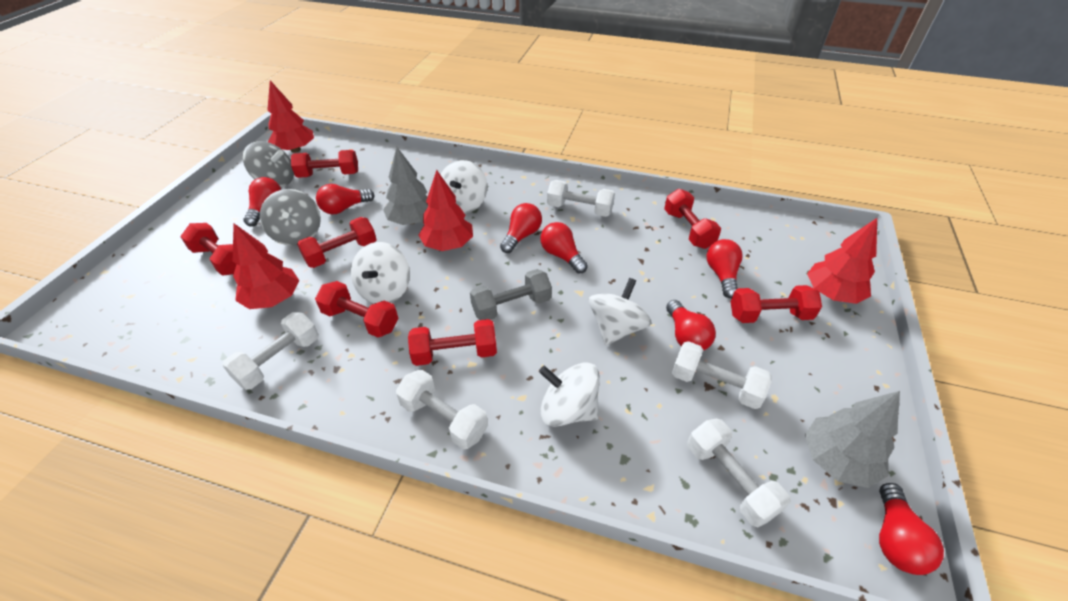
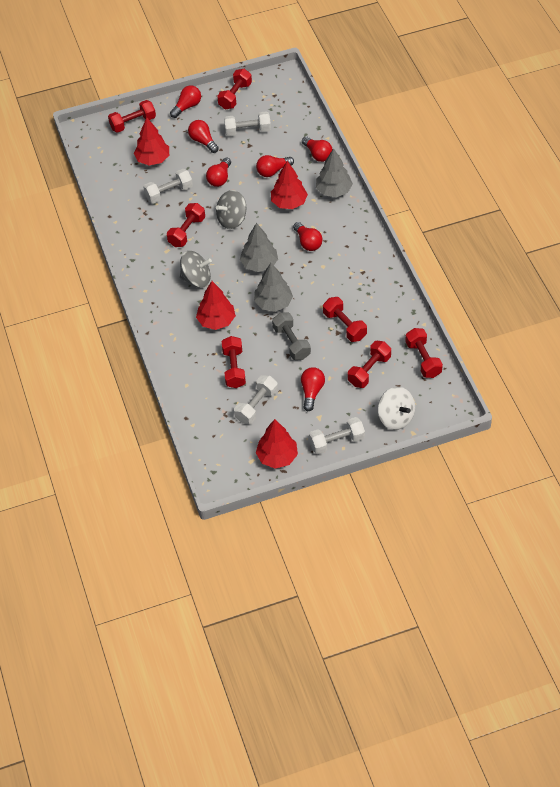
grey tree: 2 -> 3
white dumbbell: 5 -> 4
white spinning top: 4 -> 1

